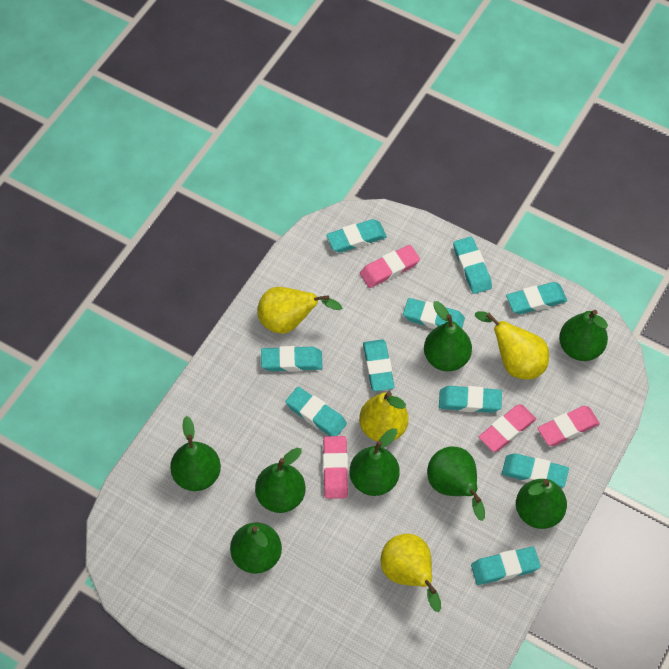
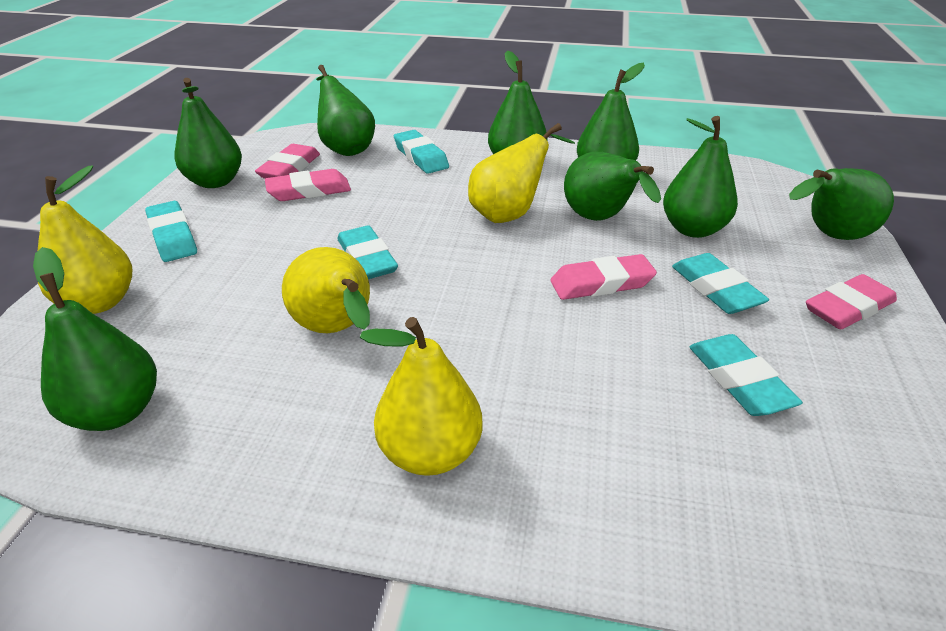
turquoise eraser: 10 -> 5

